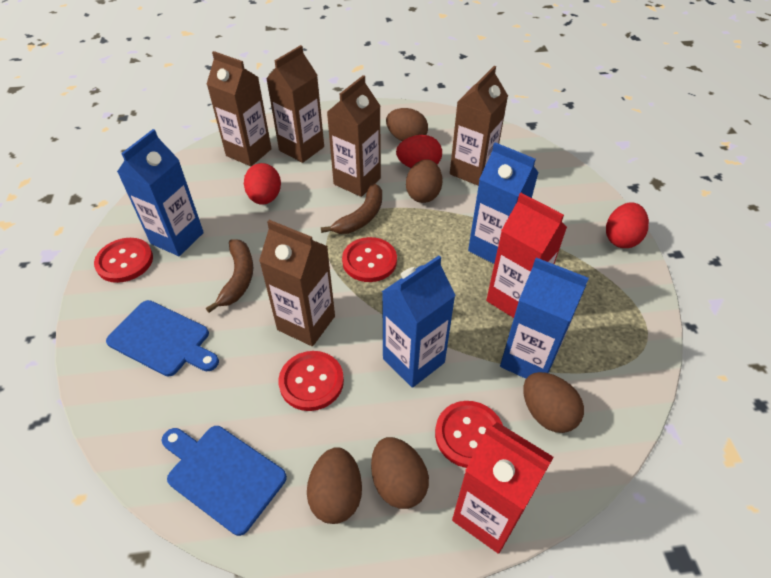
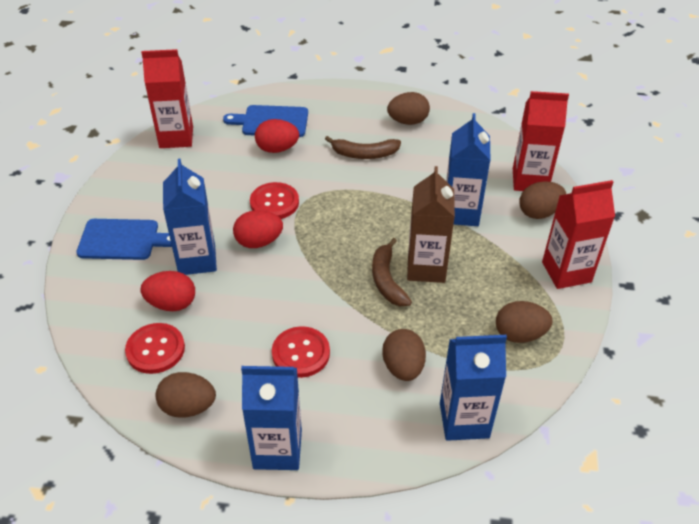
brown carton: 5 -> 1
red button: 4 -> 3
red carton: 2 -> 3

